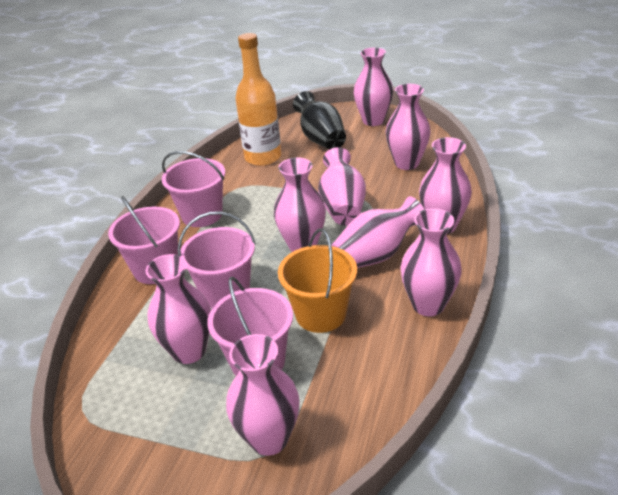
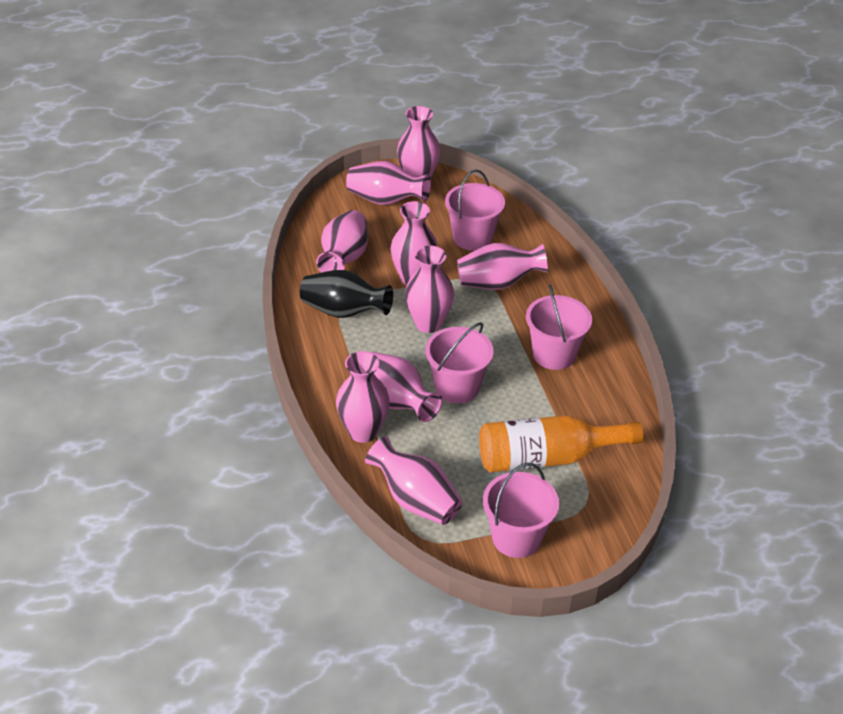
orange bucket: 1 -> 0

